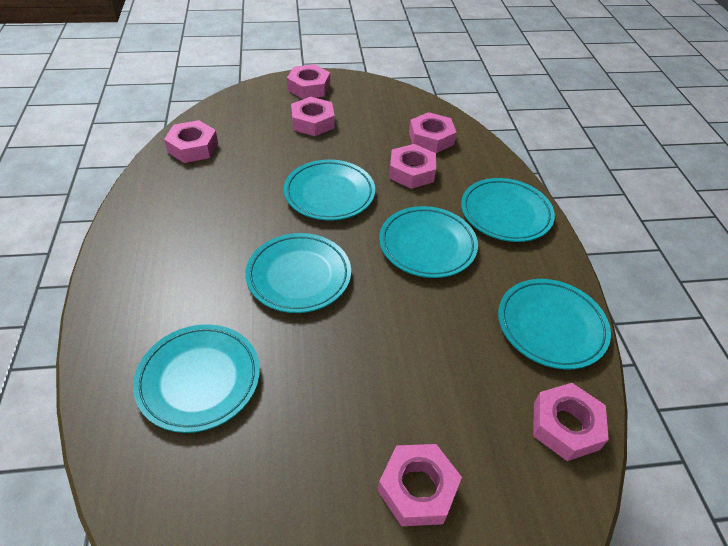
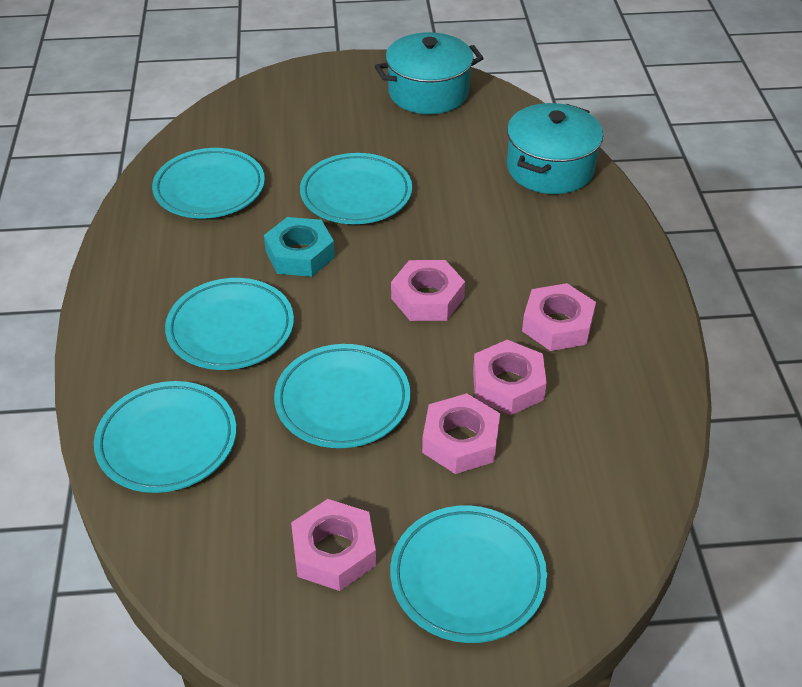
pink nut: 7 -> 5
turquoise nut: 0 -> 1
turquoise pot: 0 -> 2

